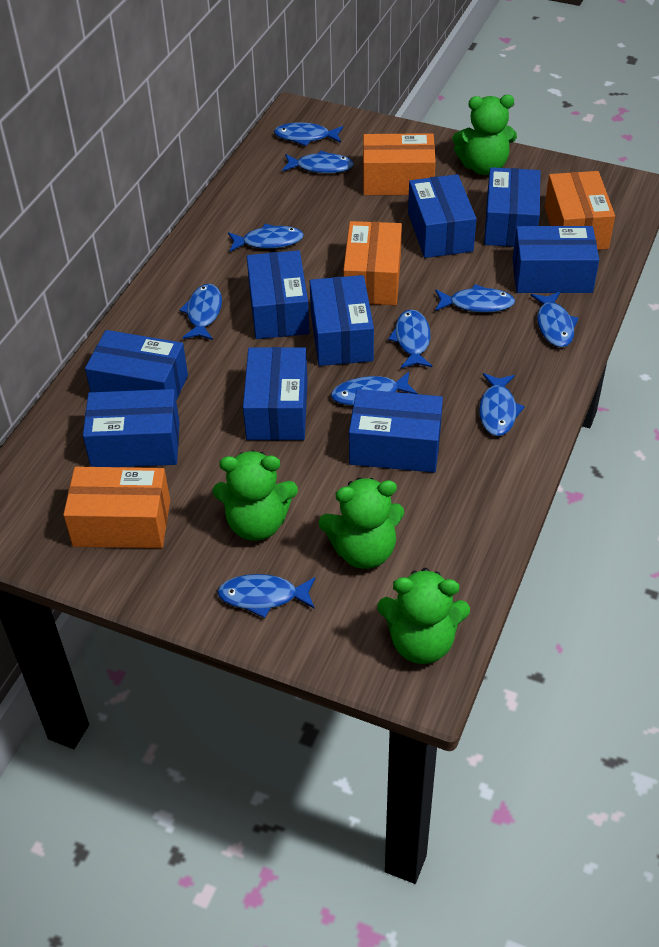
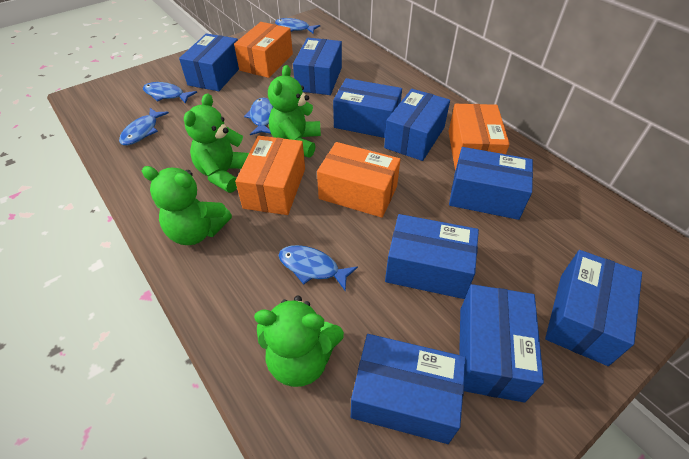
blue fish: 10 -> 5

